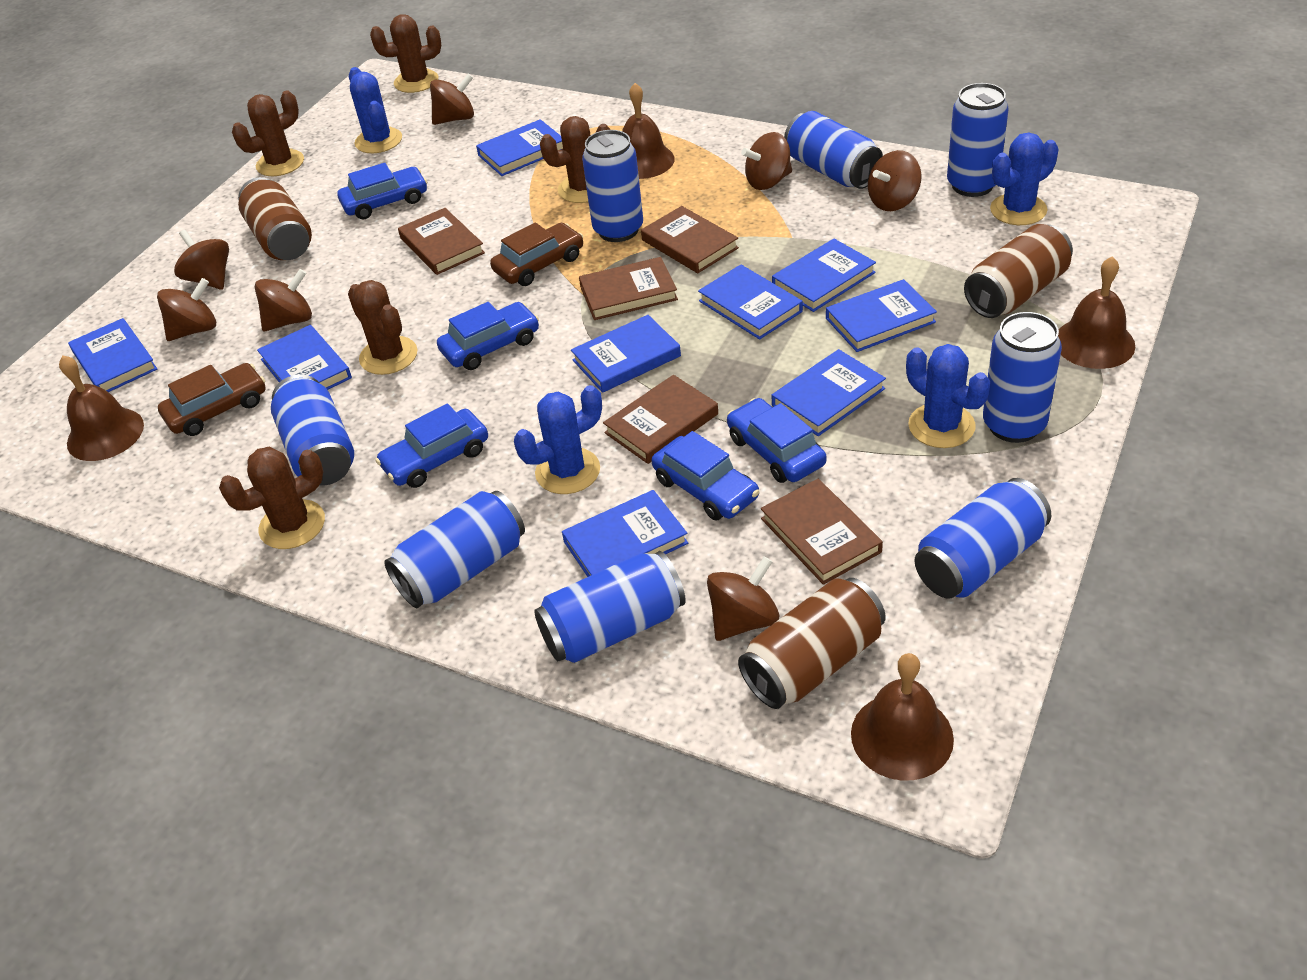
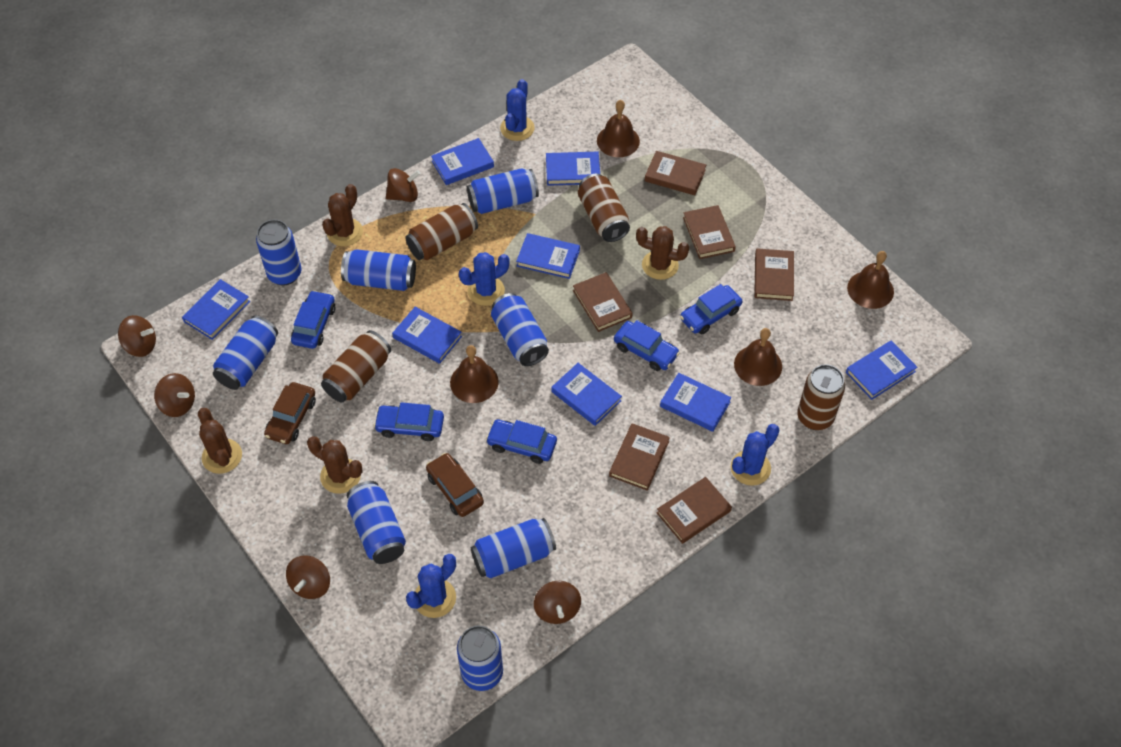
blue book: 9 -> 8
brown book: 5 -> 6
brown cactus: 5 -> 4
brown can: 3 -> 4
brown spinning top: 7 -> 5

